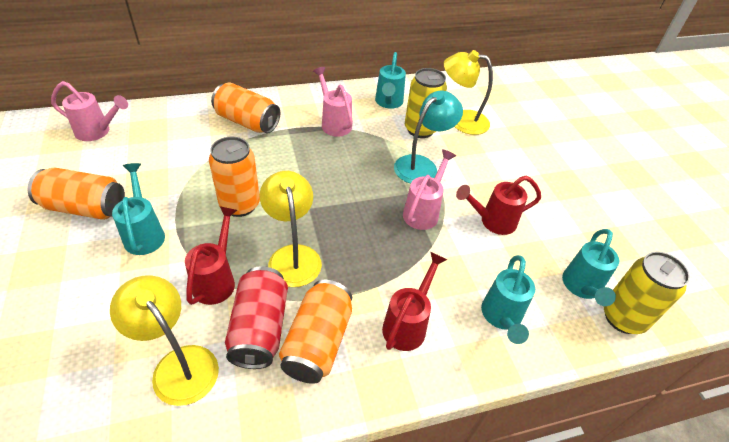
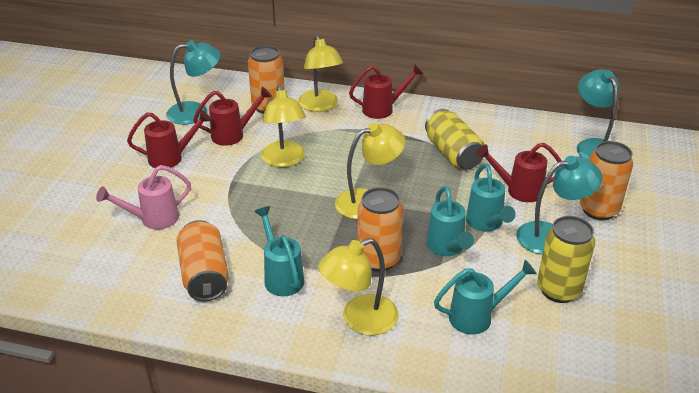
pink watering can: 3 -> 1
red can: 1 -> 0
red watering can: 3 -> 4
turquoise lamp: 1 -> 3
yellow lamp: 3 -> 4

